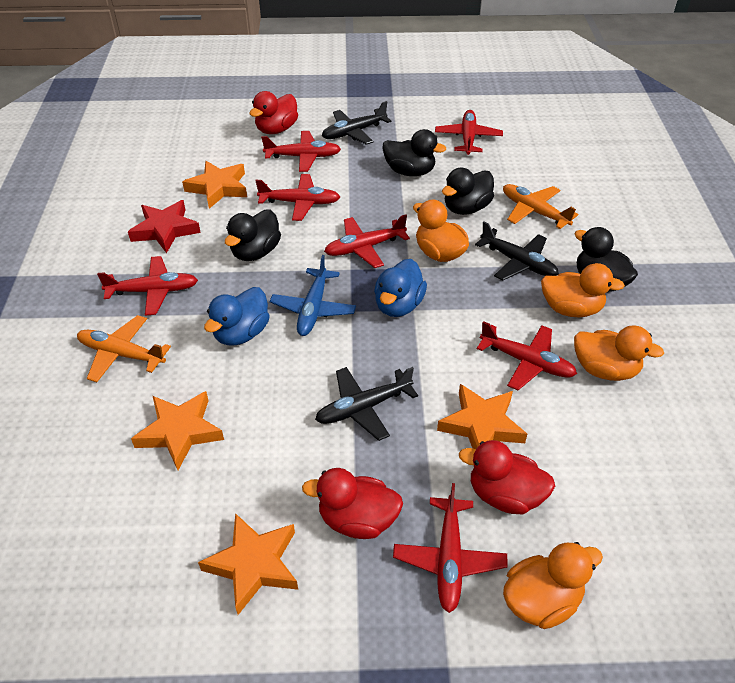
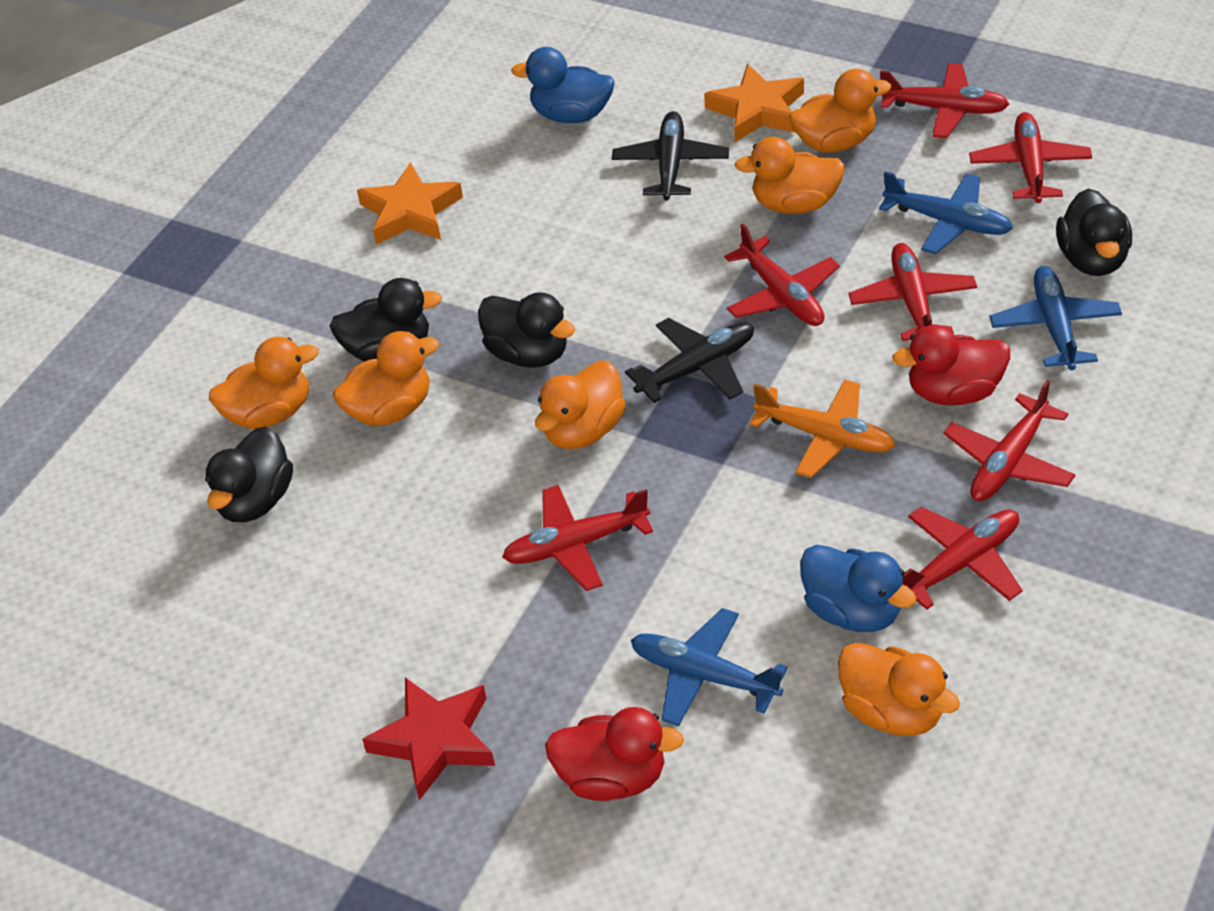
black plane: 3 -> 2
blue plane: 1 -> 3
orange duck: 4 -> 6
orange plane: 2 -> 1
orange star: 4 -> 2
red duck: 3 -> 2

